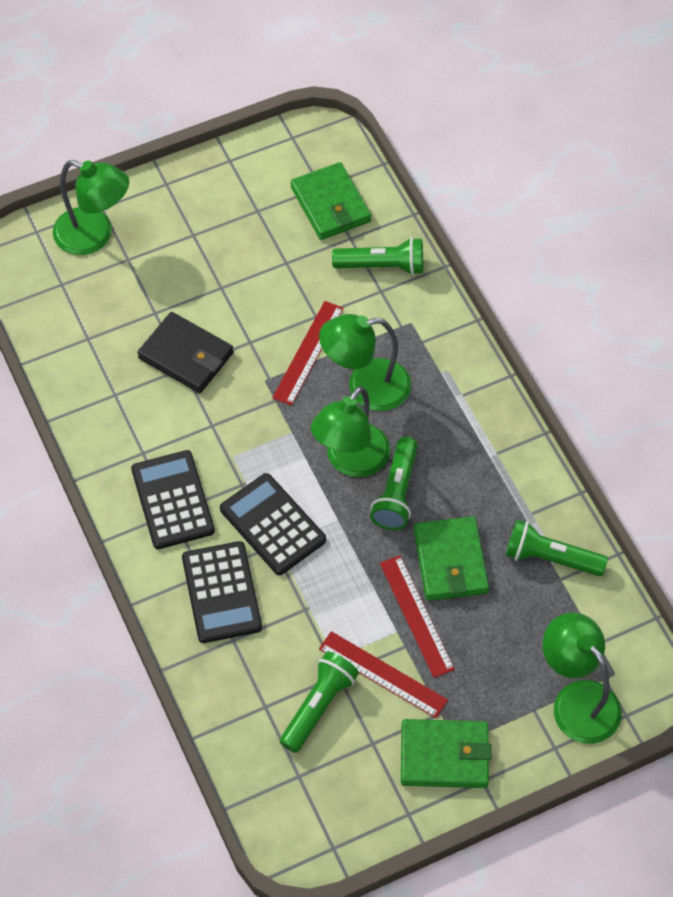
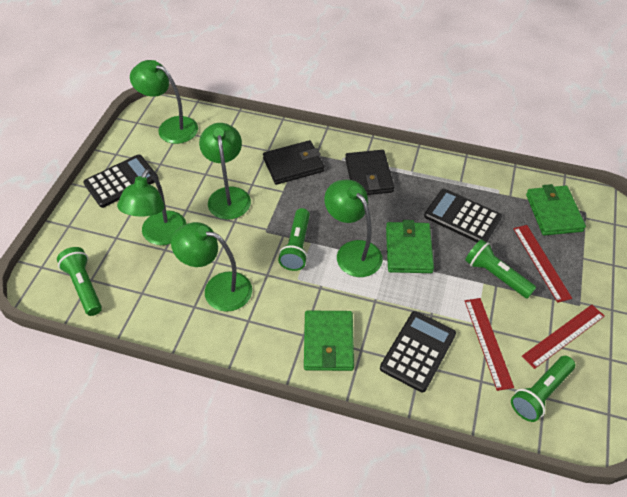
black wallet: 1 -> 2
green lamp: 4 -> 5

